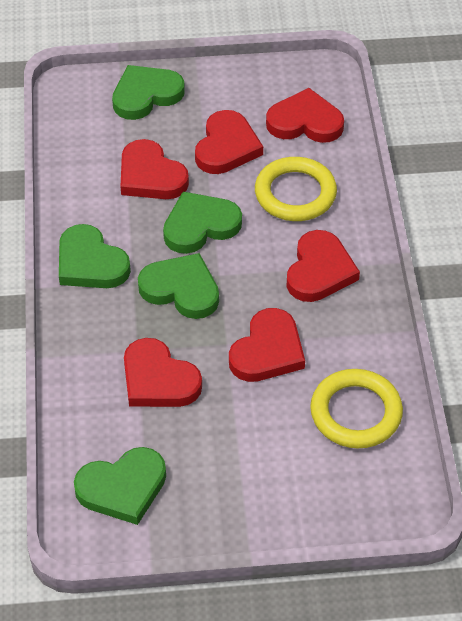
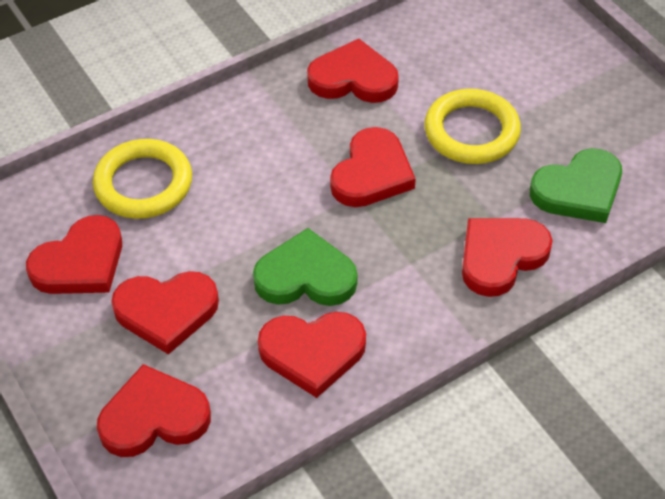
green heart: 5 -> 2
red heart: 6 -> 7

